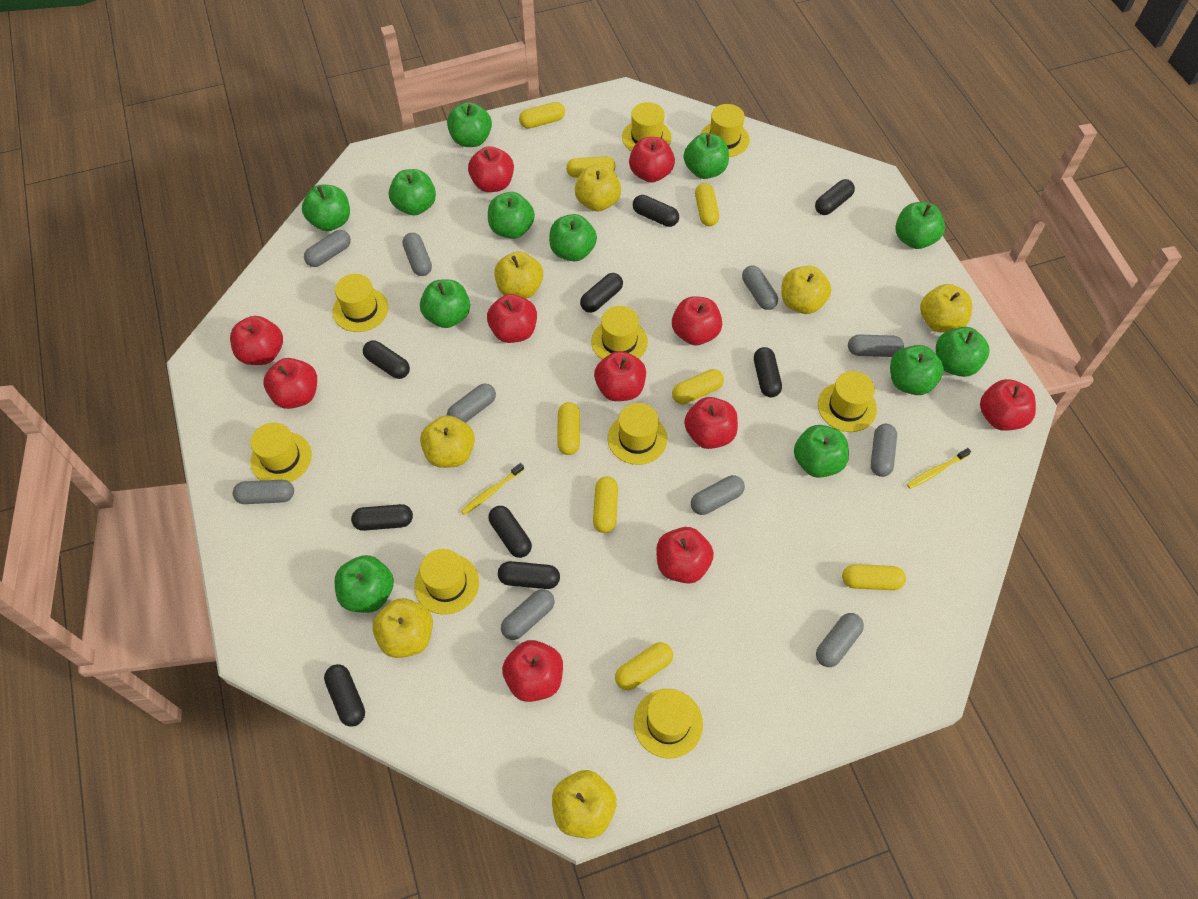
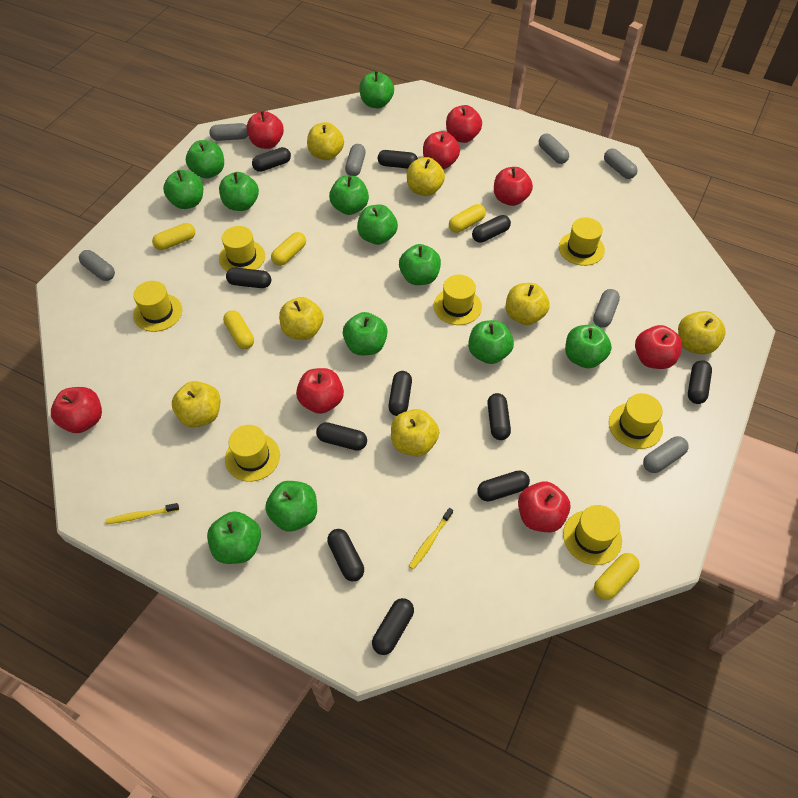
black capsule: 9 -> 11
grey capsule: 10 -> 7
red apple: 11 -> 8
yellow capsule: 8 -> 5
yellow hat: 9 -> 7

